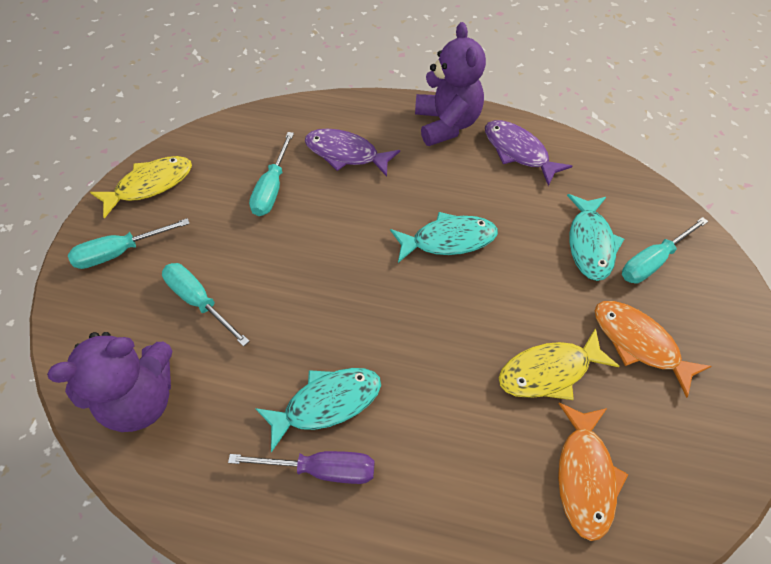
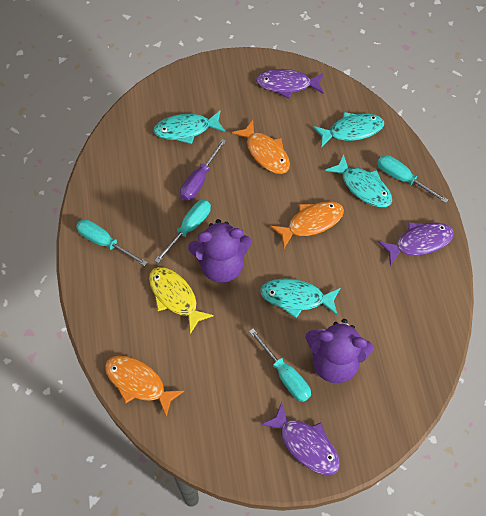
orange fish: 2 -> 3
purple fish: 2 -> 3
turquoise fish: 3 -> 4
yellow fish: 2 -> 1

